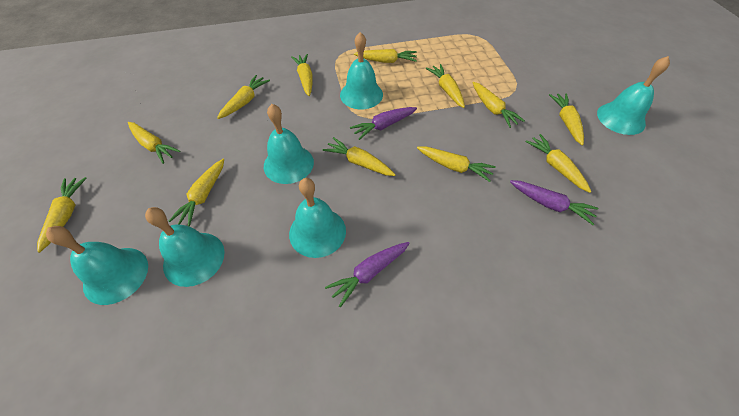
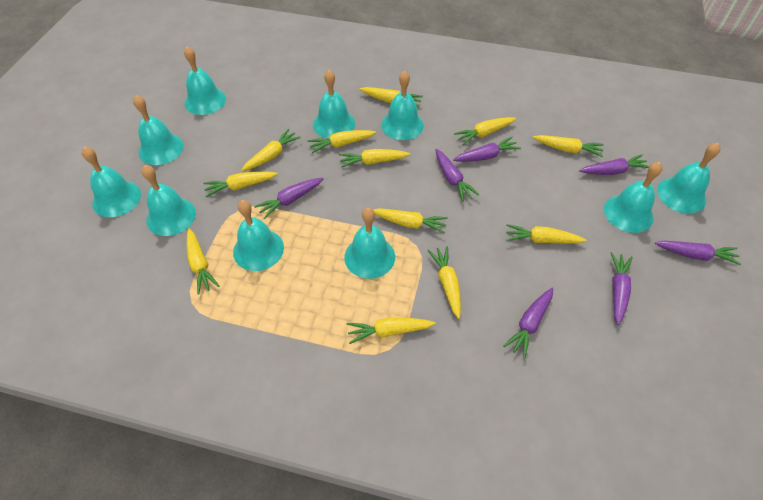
purple carrot: 3 -> 7
turquoise bell: 6 -> 10

